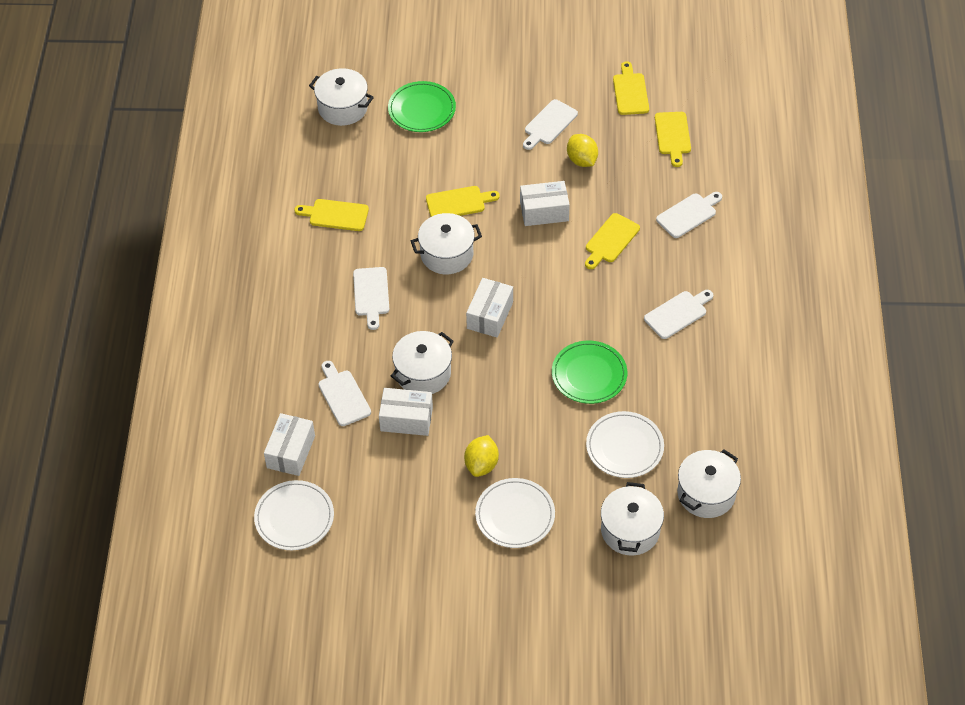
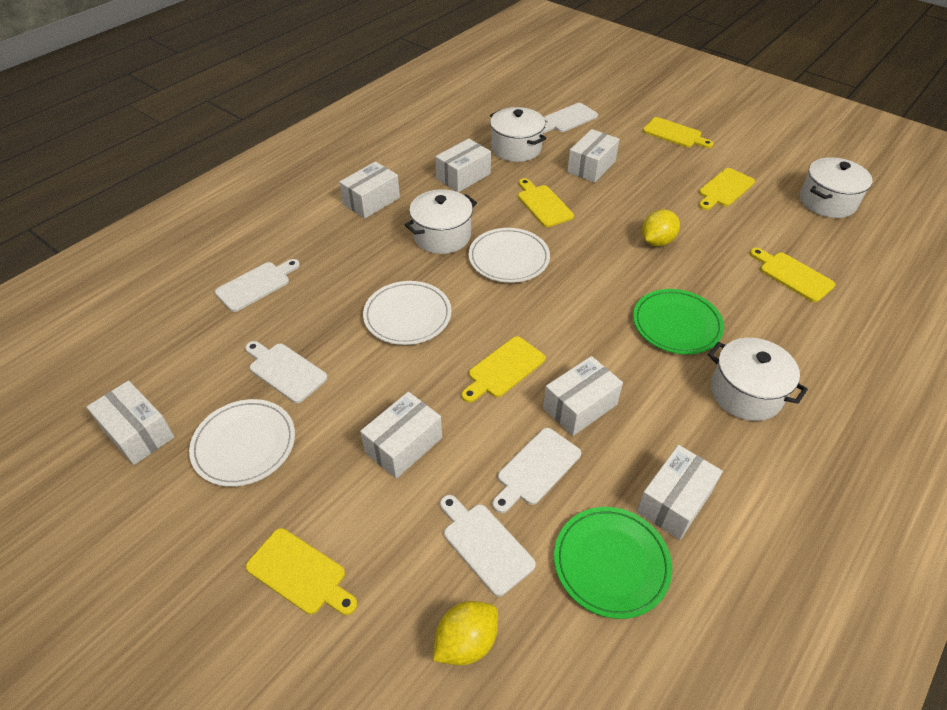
white box: 4 -> 7
white pot: 5 -> 4
yellow cutting board: 5 -> 6

